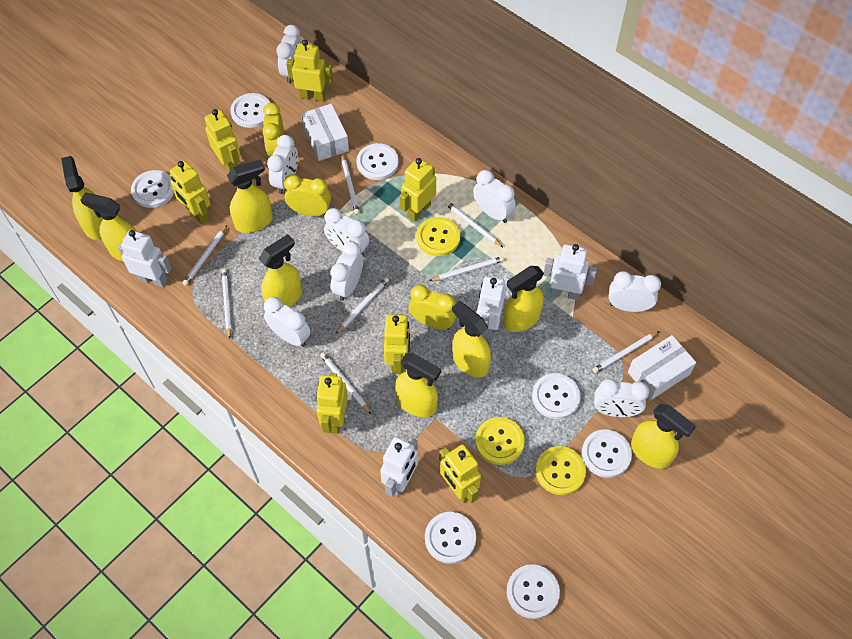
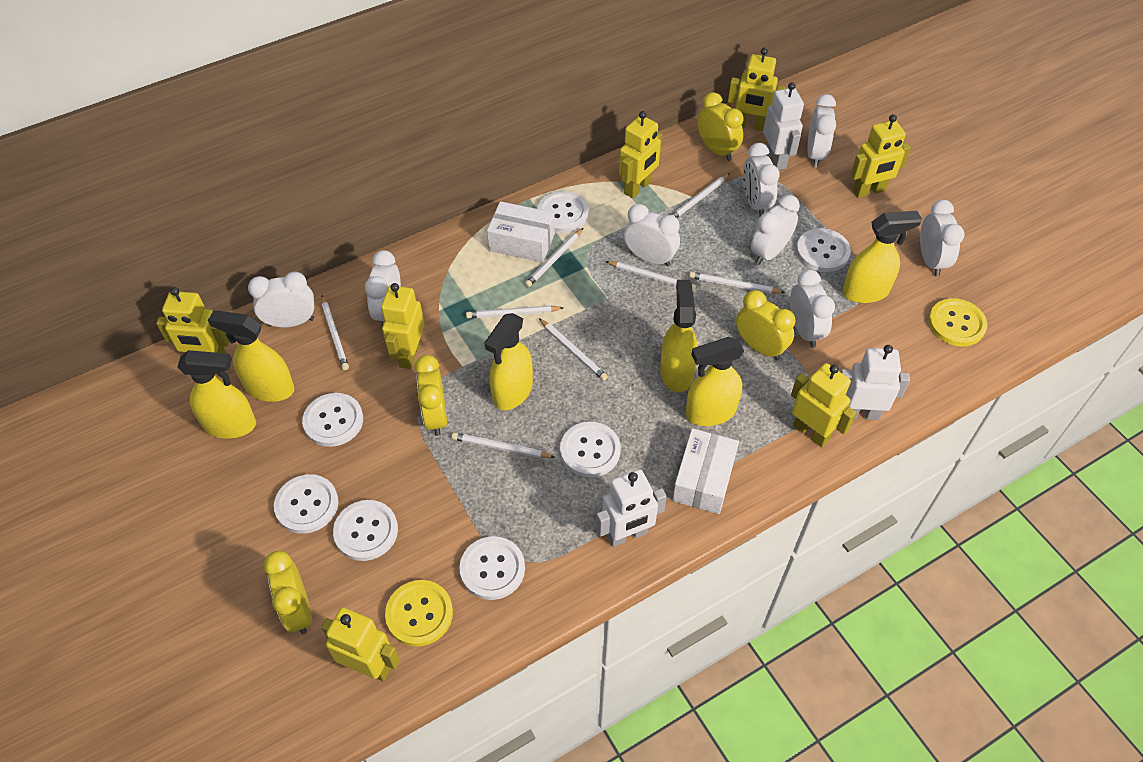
white robot: 4 -> 3
yellow button: 3 -> 2
yellow clock: 3 -> 4
yellow spray bottle: 8 -> 6

